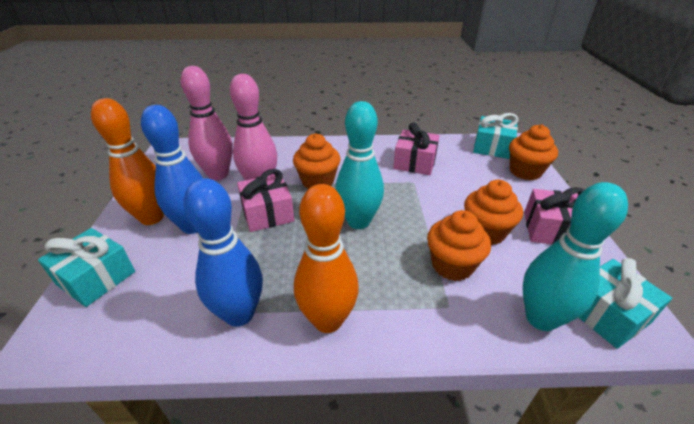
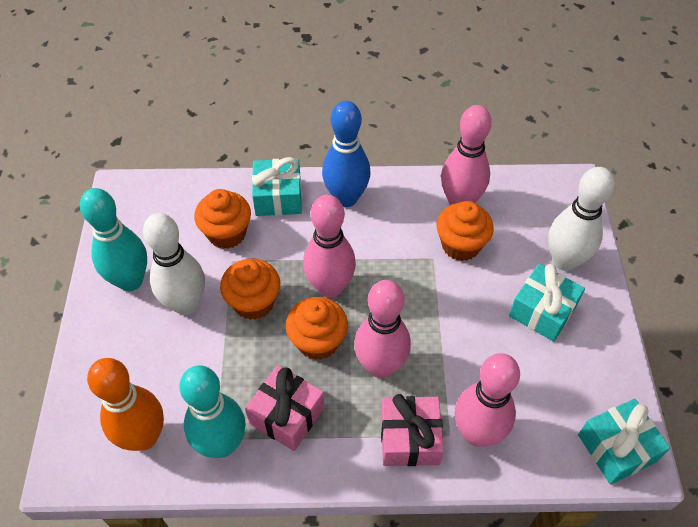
blue bowling pin: 2 -> 1
orange bowling pin: 2 -> 1
pink bowling pin: 2 -> 4
pink gift: 3 -> 2
white bowling pin: 0 -> 2

